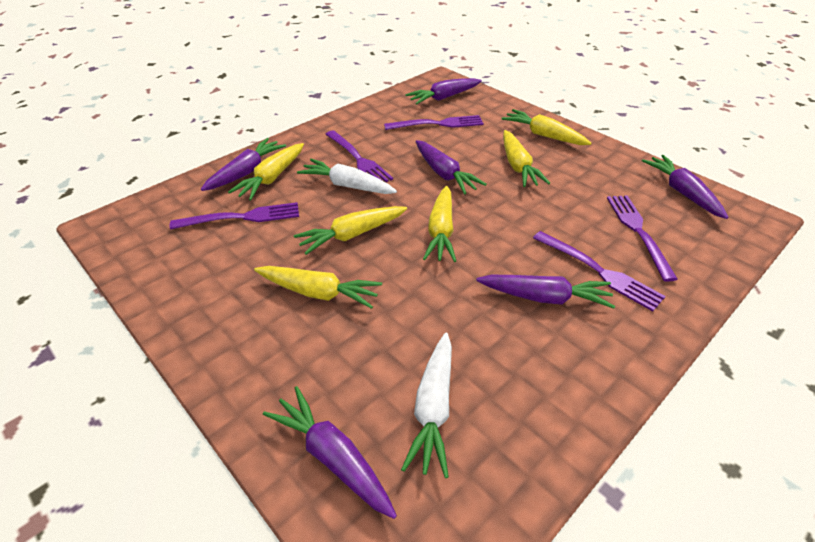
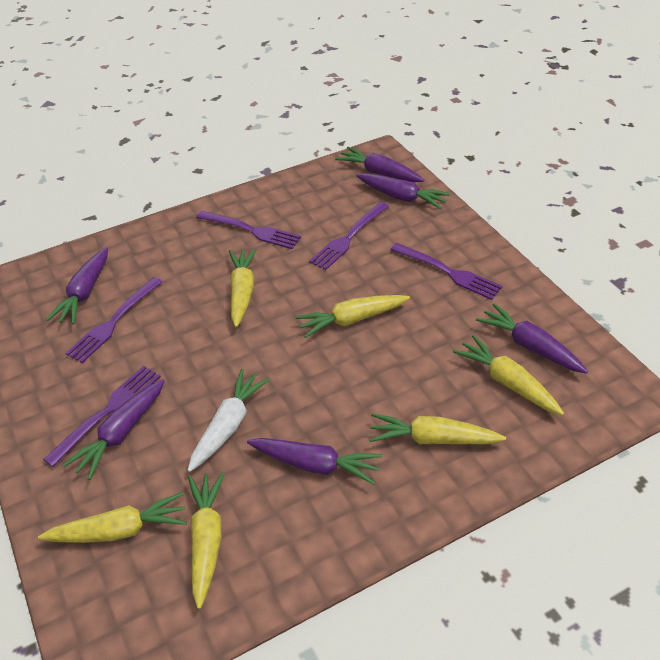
white carrot: 2 -> 1

